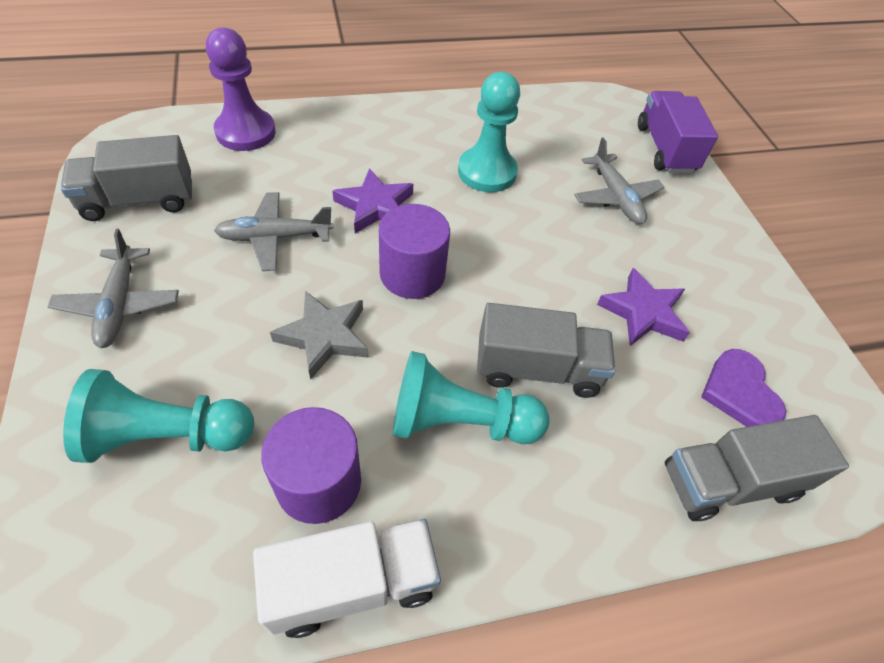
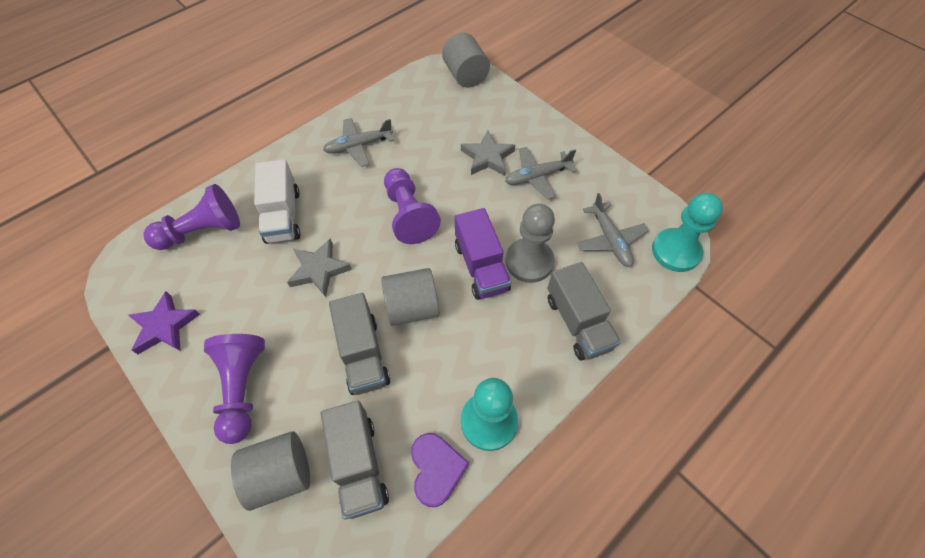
grey cylinder: 0 -> 3
grey pawn: 0 -> 1
grey star: 1 -> 2
purple cylinder: 2 -> 0
purple pawn: 1 -> 3
purple star: 2 -> 1
turquoise pawn: 3 -> 2

